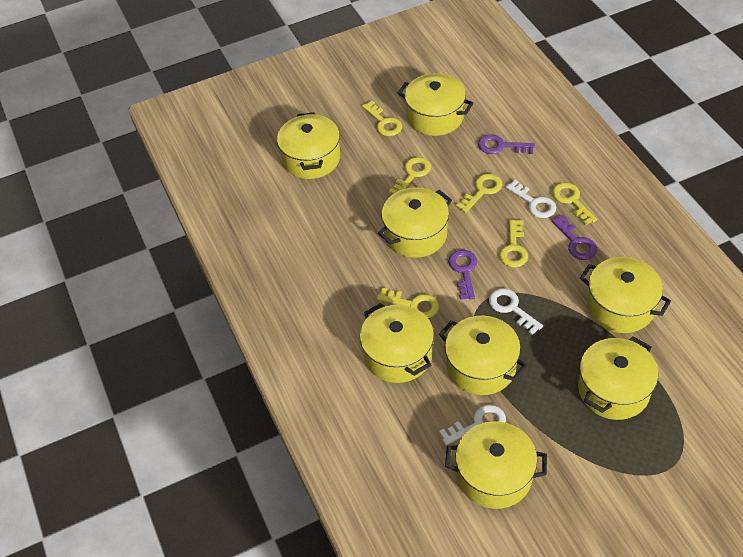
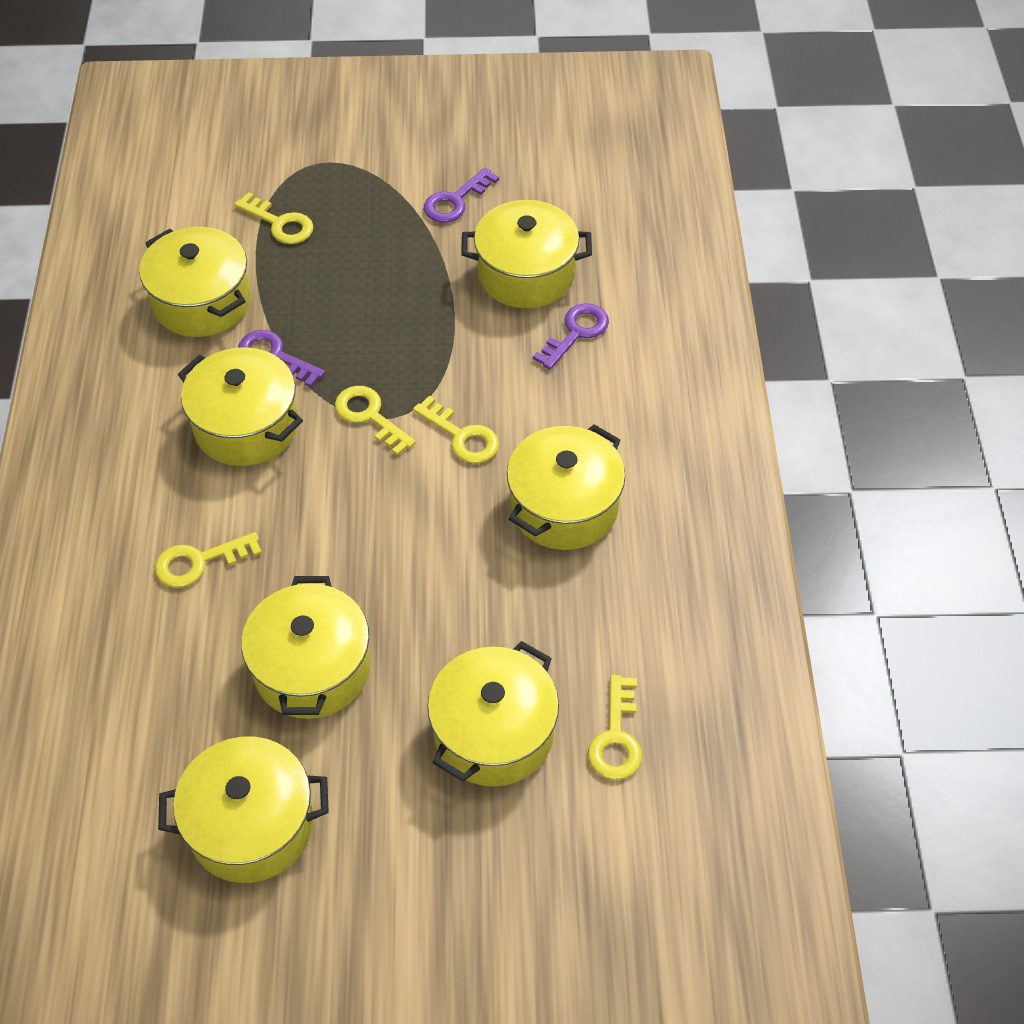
white key: 3 -> 0
yellow key: 6 -> 5
yellow pot: 8 -> 7

